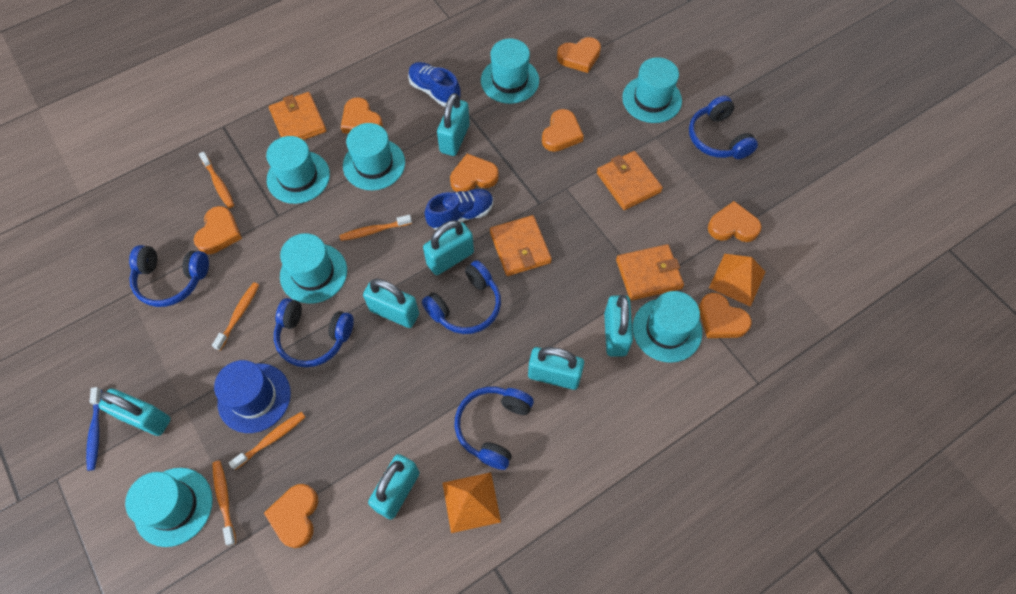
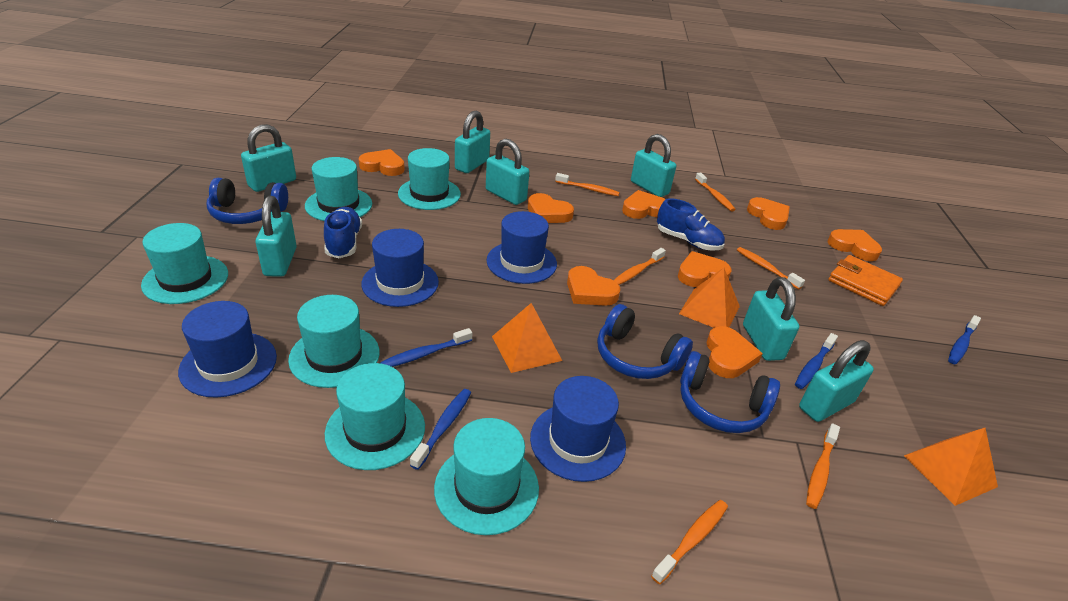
blue hat: 1 -> 4
blue headphones: 5 -> 3
blue toothbrush: 1 -> 4
orange pyramid: 2 -> 3
orange toothbrush: 5 -> 6
orange wallet: 4 -> 1
turquoise hat: 7 -> 6

